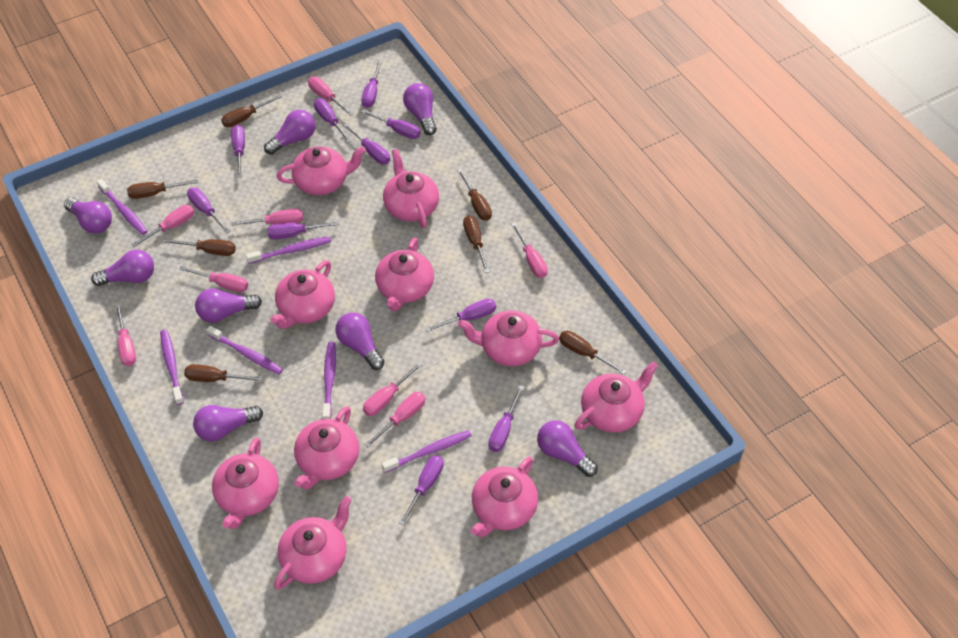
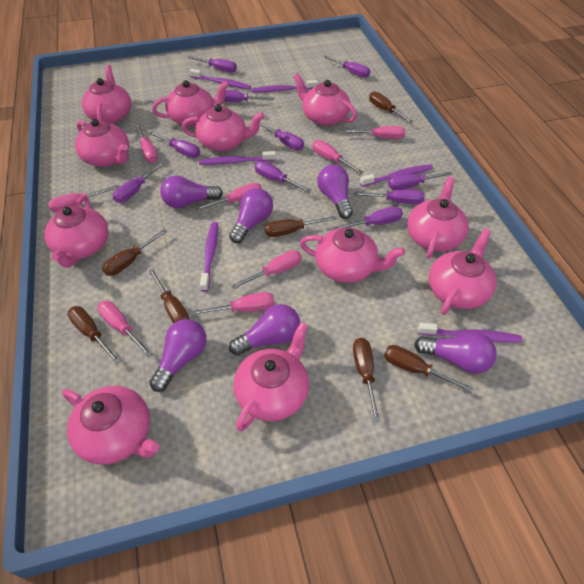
pink teapot: 10 -> 11
purple light bulb: 8 -> 6

